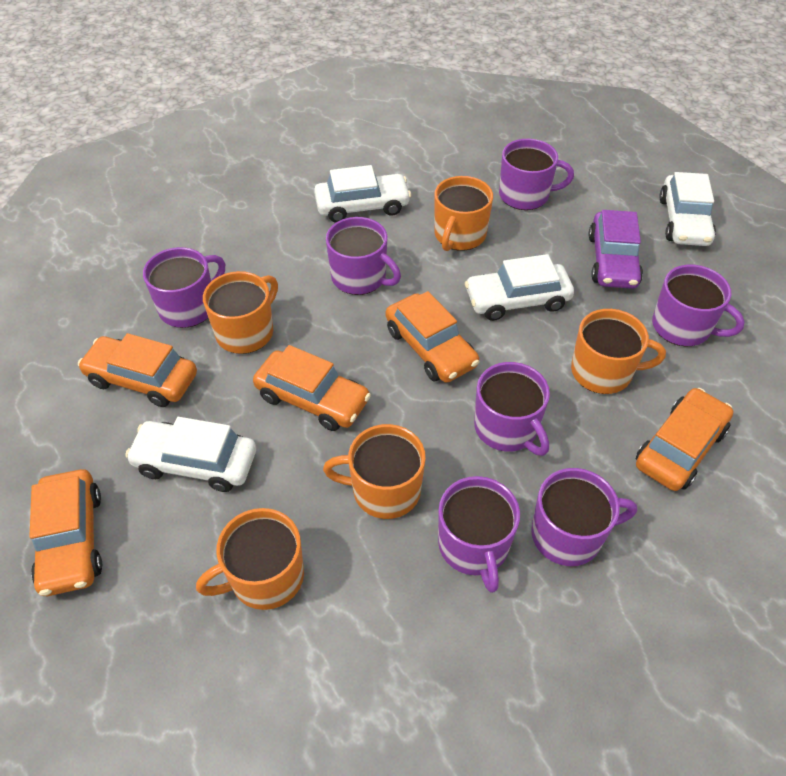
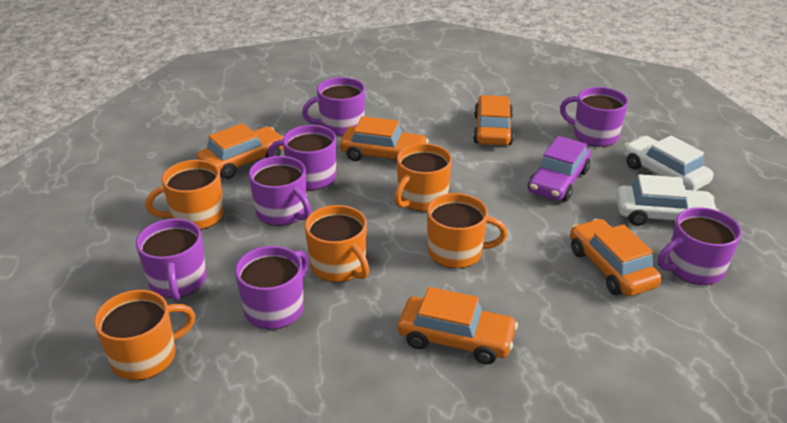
white car: 4 -> 2

